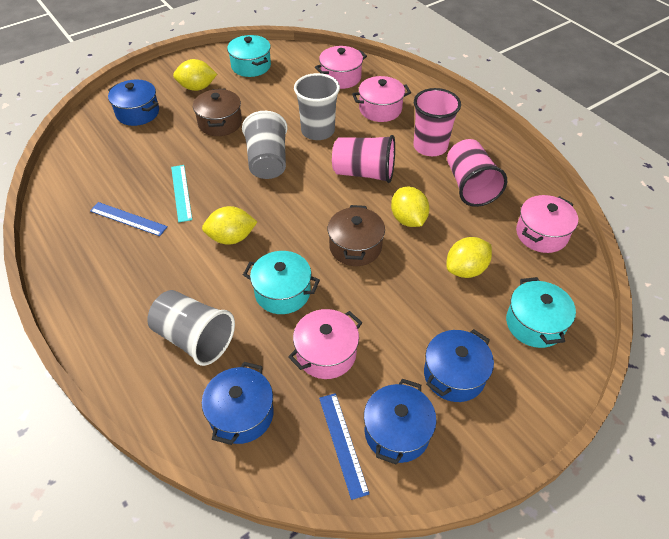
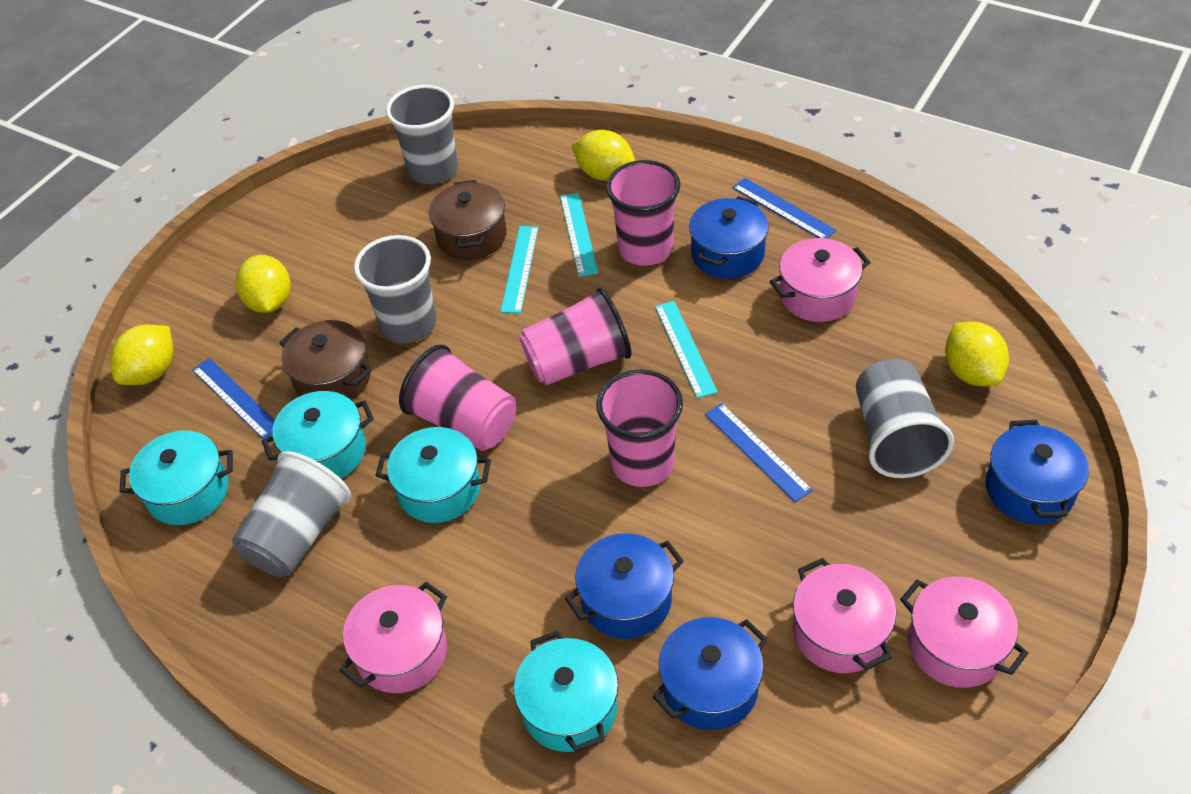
blue ruler: 2 -> 3
grey cup: 3 -> 4
pink cup: 3 -> 4
turquoise pot: 3 -> 4
turquoise ruler: 1 -> 3

